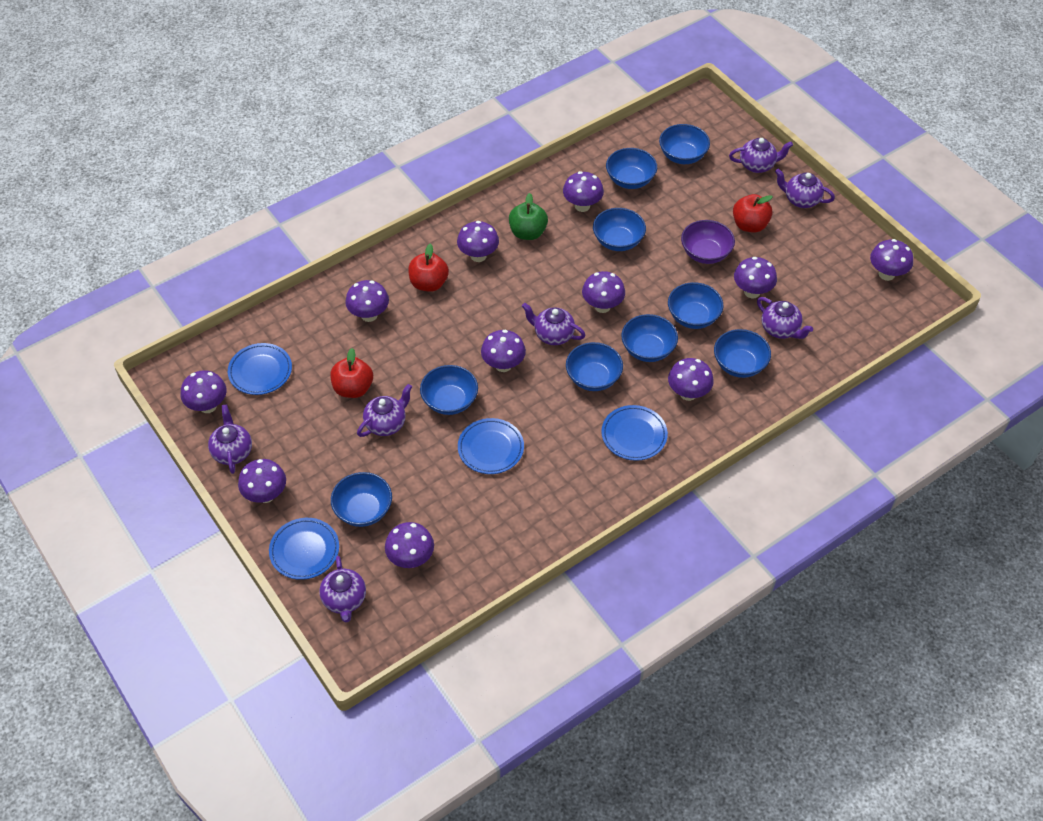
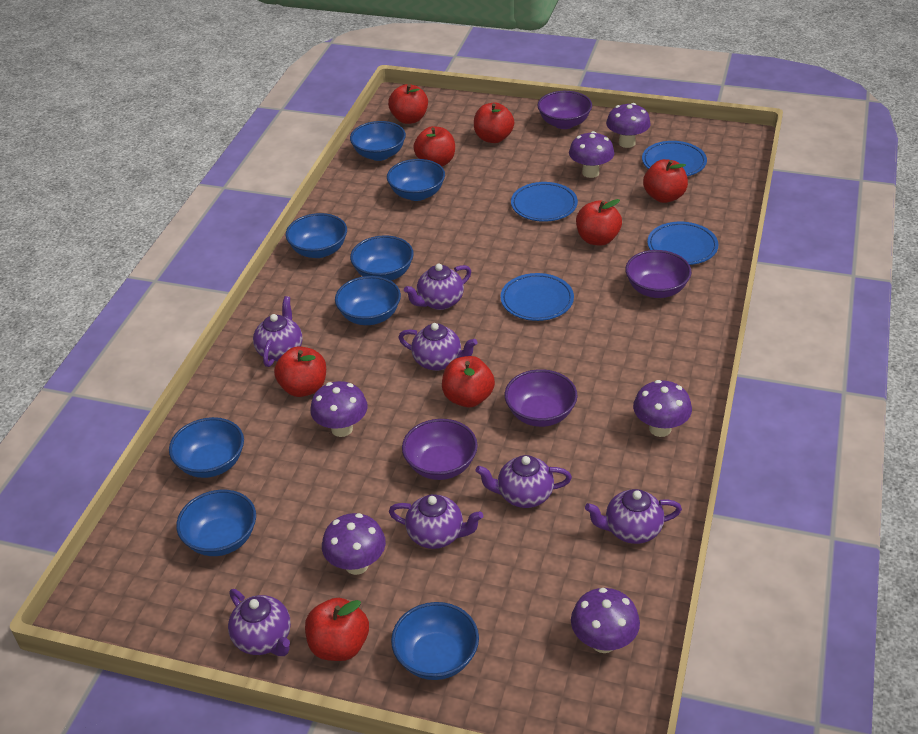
blue bowl: 9 -> 8
green apple: 1 -> 0
purple bowl: 1 -> 4
purple mushroom: 11 -> 6
red apple: 3 -> 8

